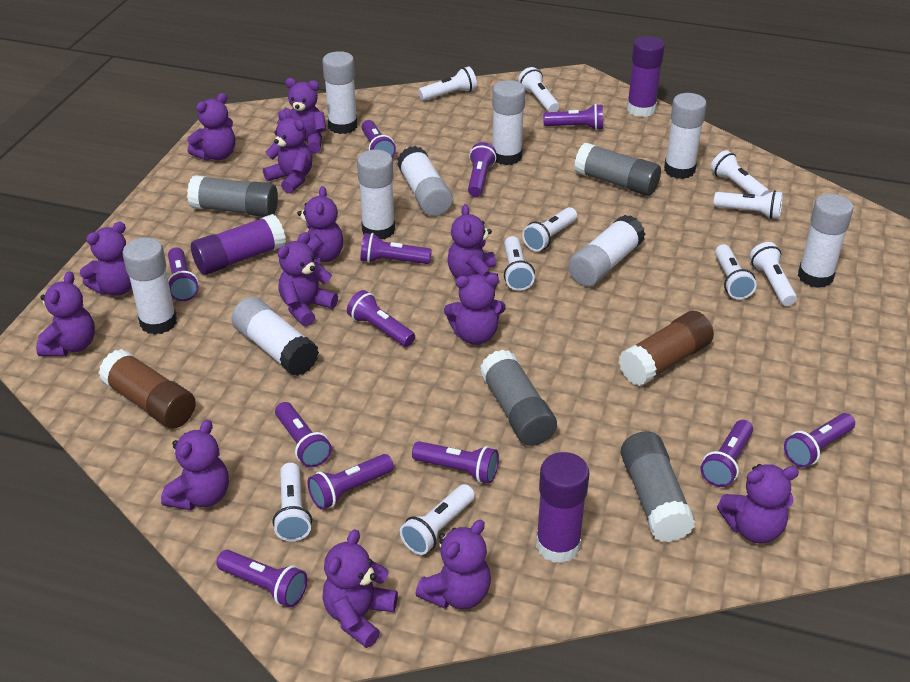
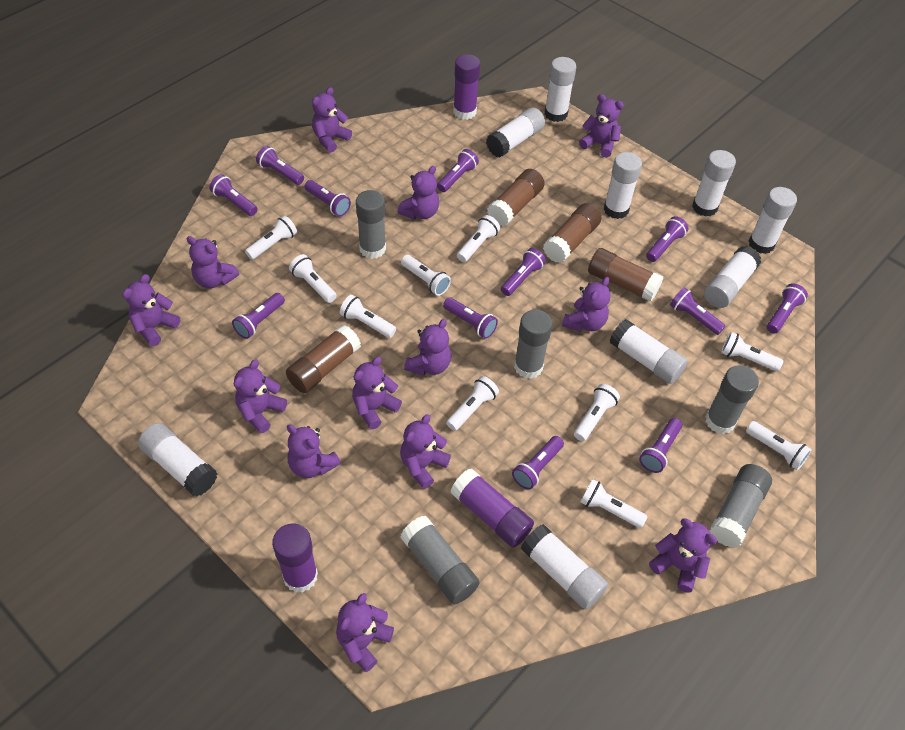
brown glue stick: 2 -> 4
grey glue stick: 4 -> 5

